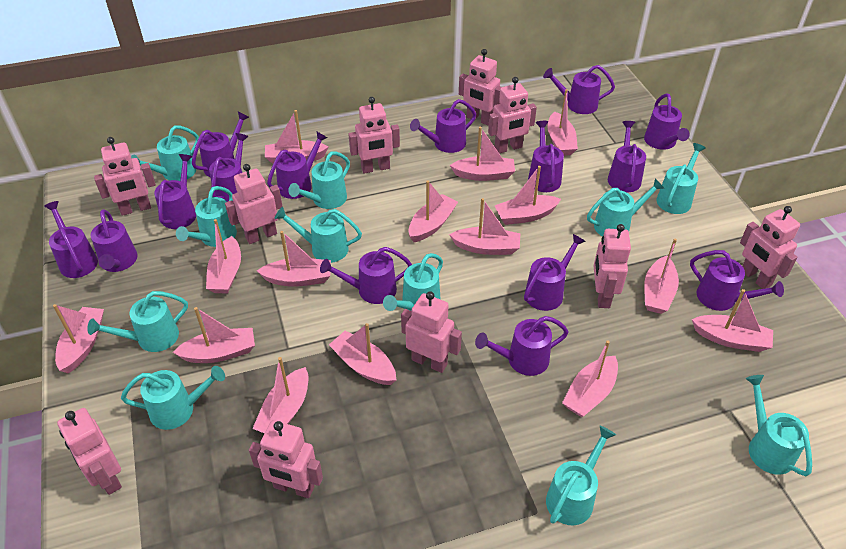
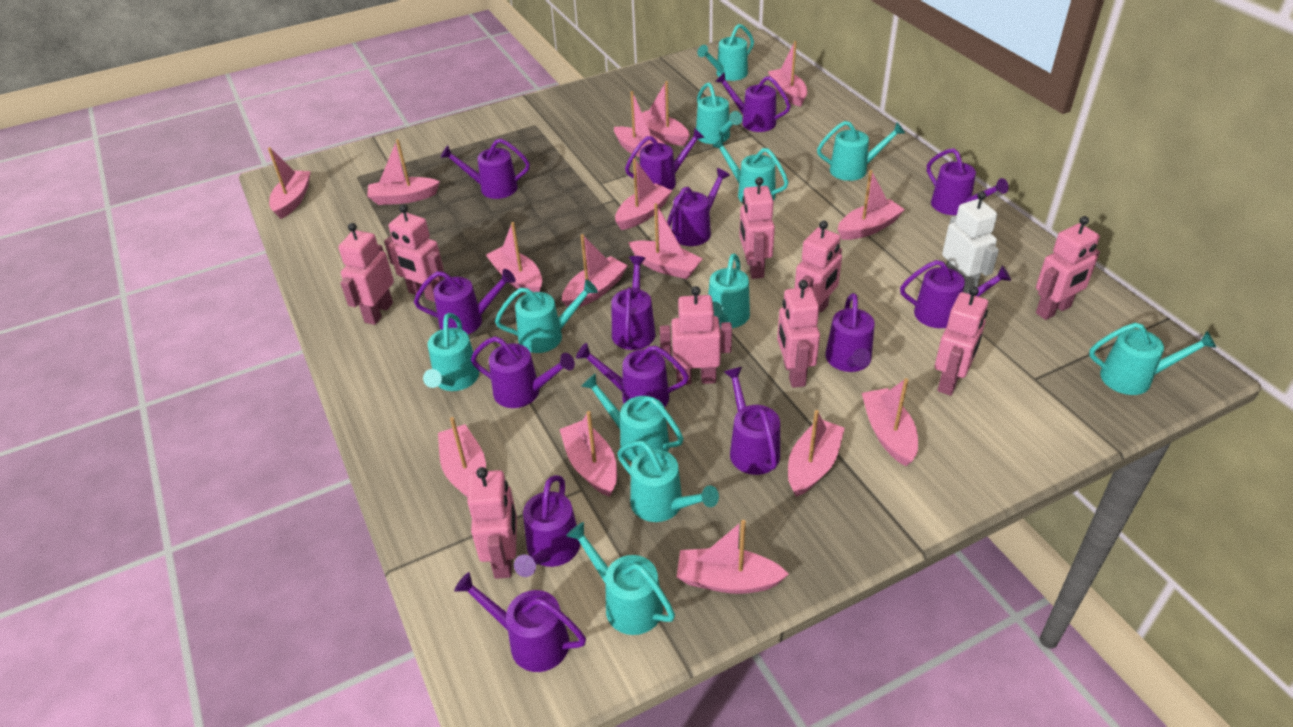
pink robot: 10 -> 9
purple watering can: 15 -> 14
white robot: 0 -> 1

